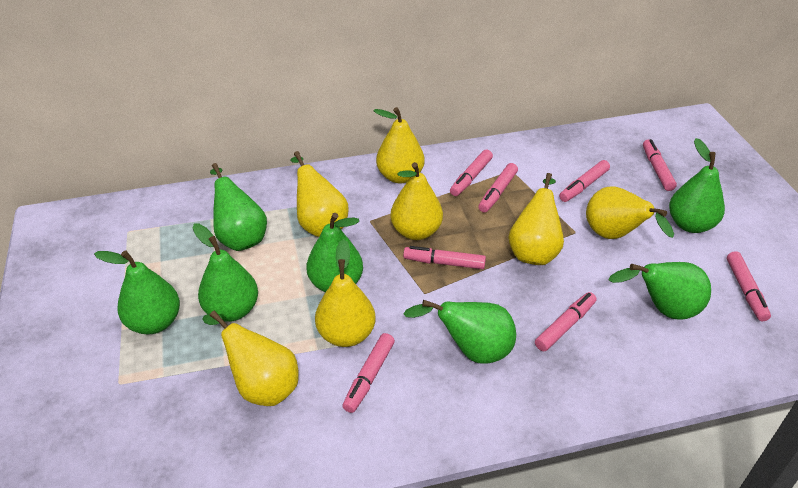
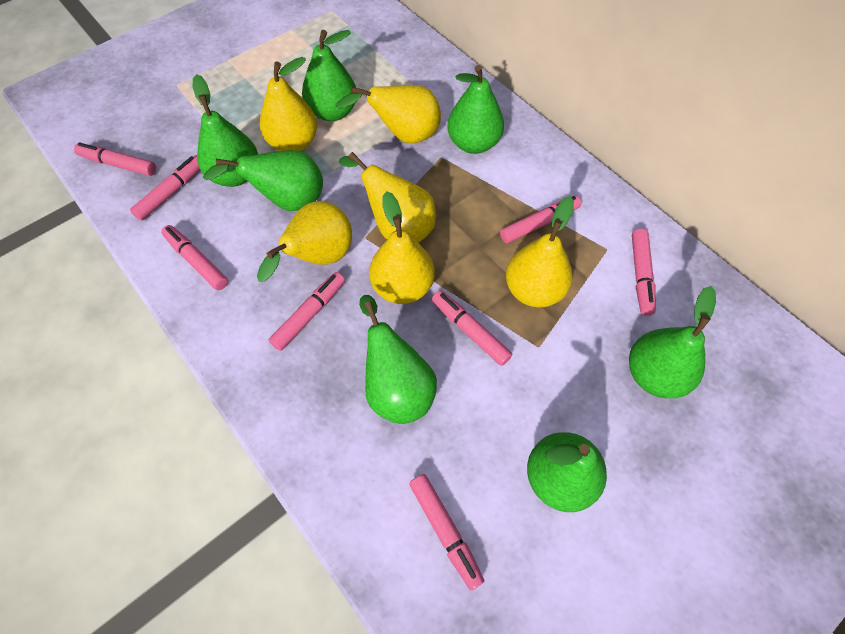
yellow pear: 7 -> 6

